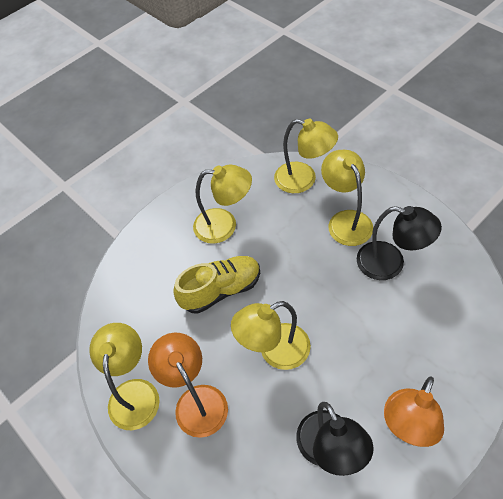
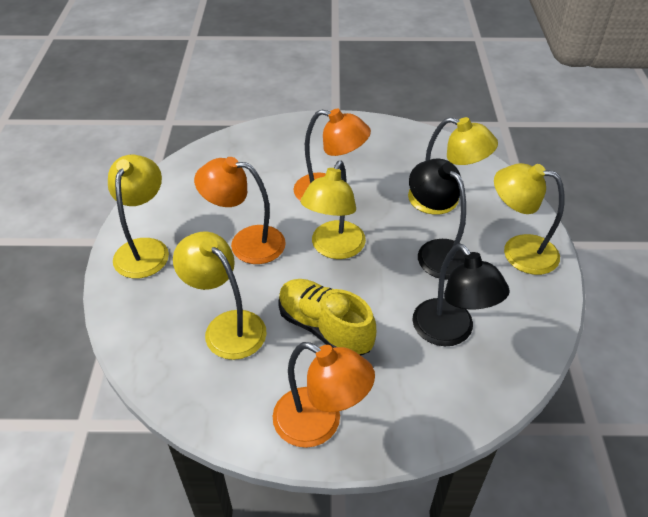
orange lamp: 2 -> 3

